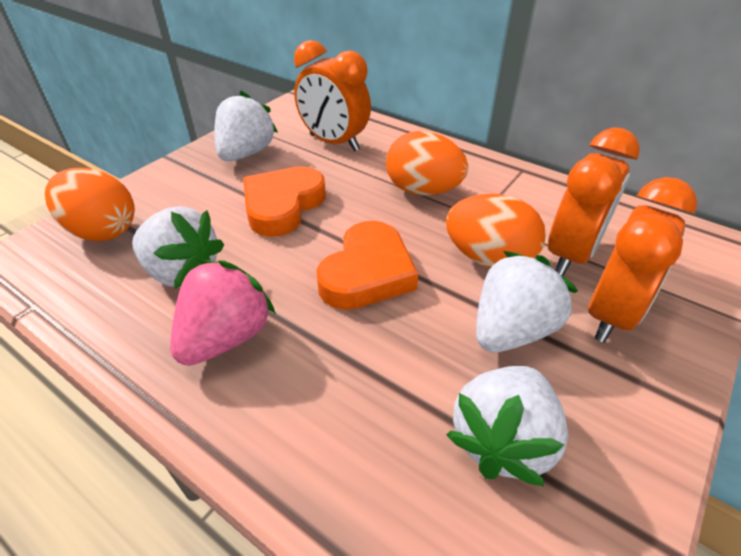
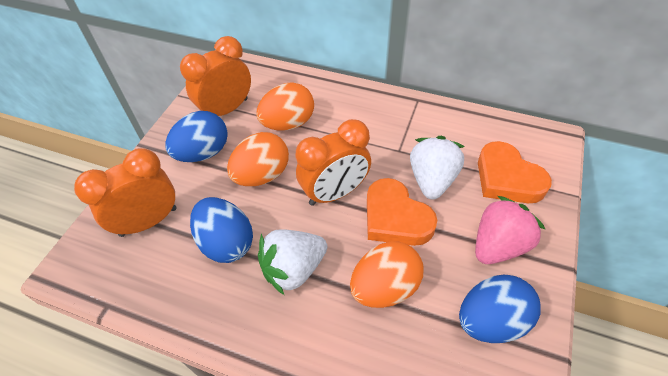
blue egg: 0 -> 3
white strawberry: 4 -> 2

